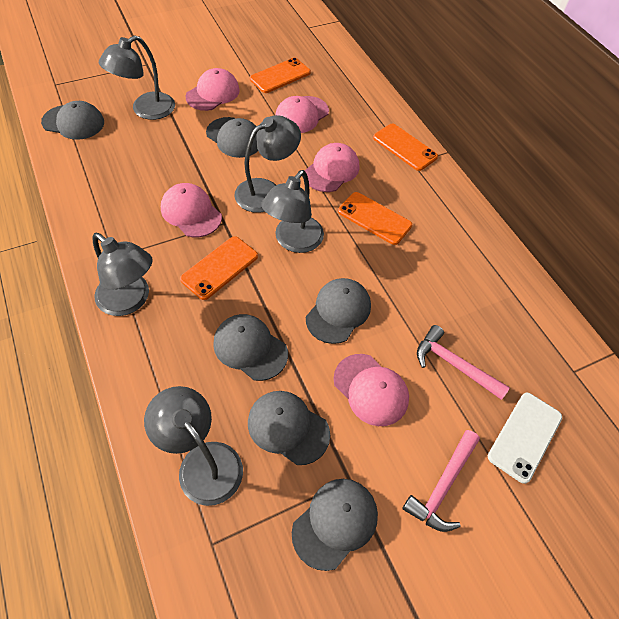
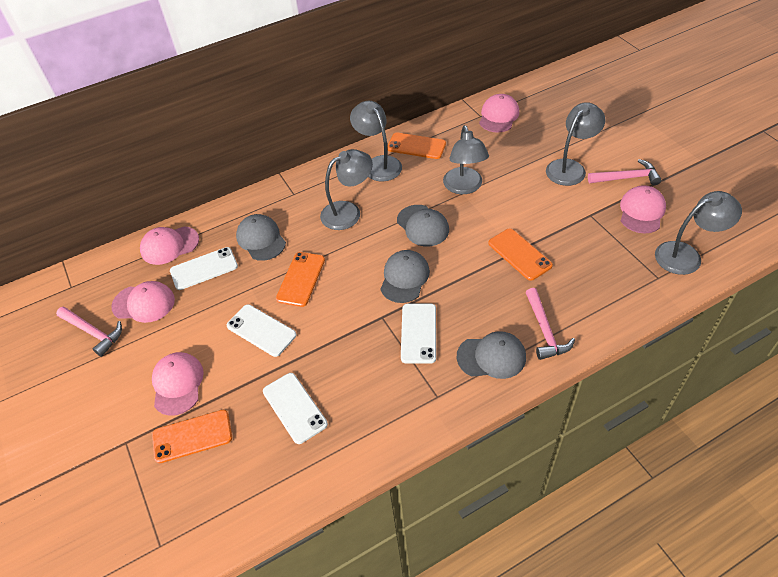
grey cap: 6 -> 4
pink hammer: 2 -> 3
white phone: 1 -> 4

